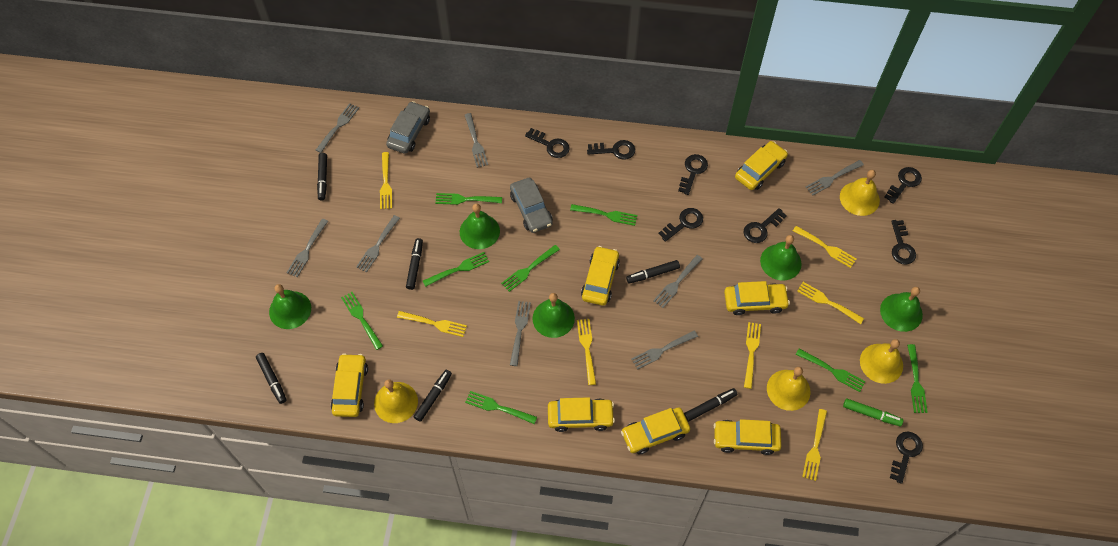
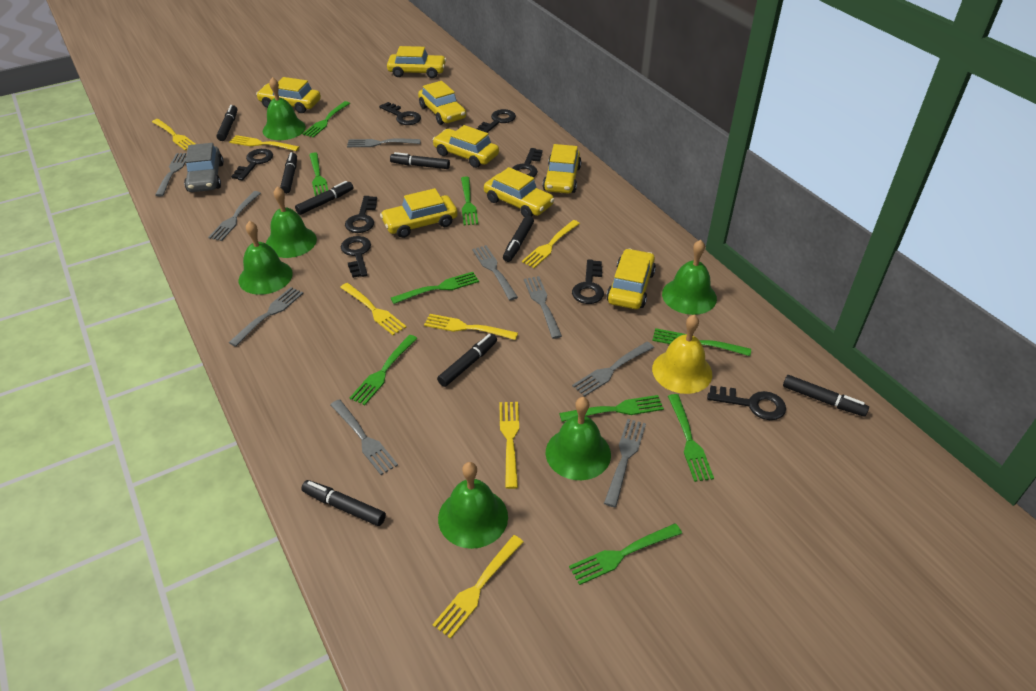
black marker: 6 -> 8
green bell: 5 -> 6
green fork: 8 -> 9
green marker: 1 -> 0
grey car: 2 -> 1
grey fork: 8 -> 9
yellow bell: 4 -> 1
yellow car: 7 -> 8

